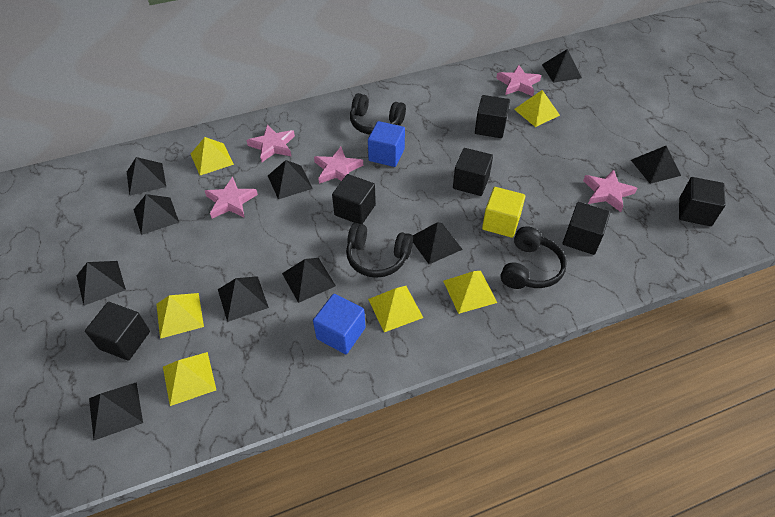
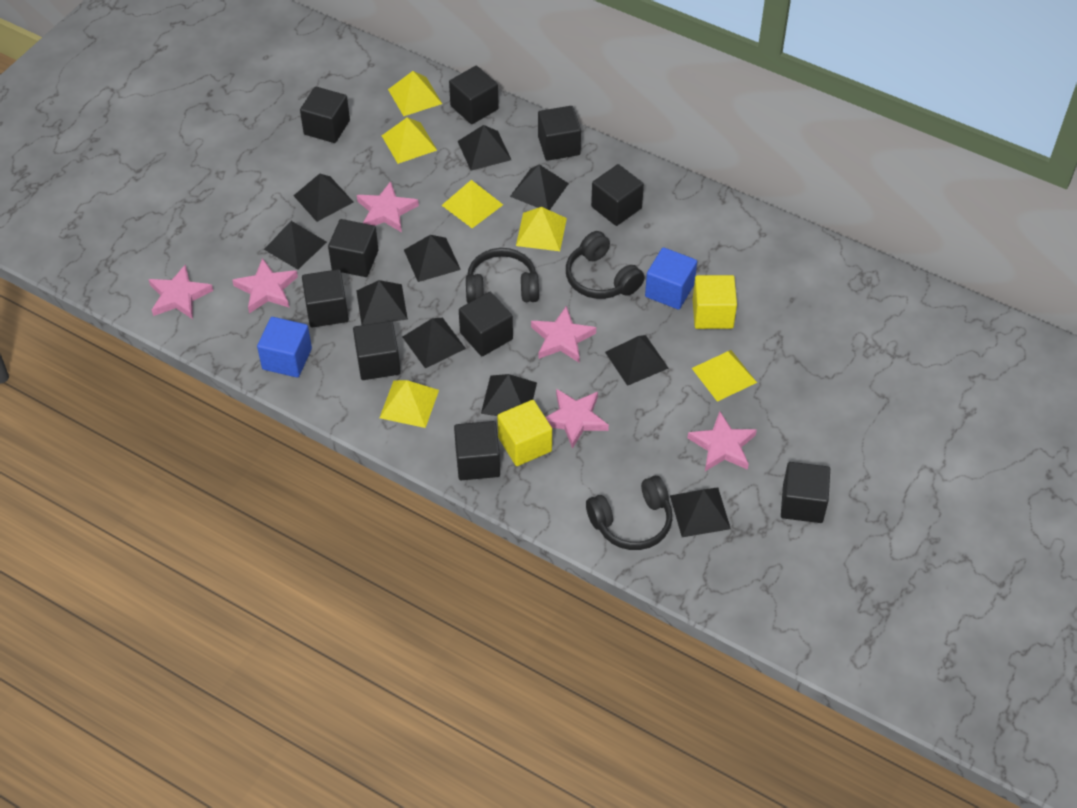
black cube: 6 -> 10
pink star: 5 -> 6
yellow cube: 1 -> 2

